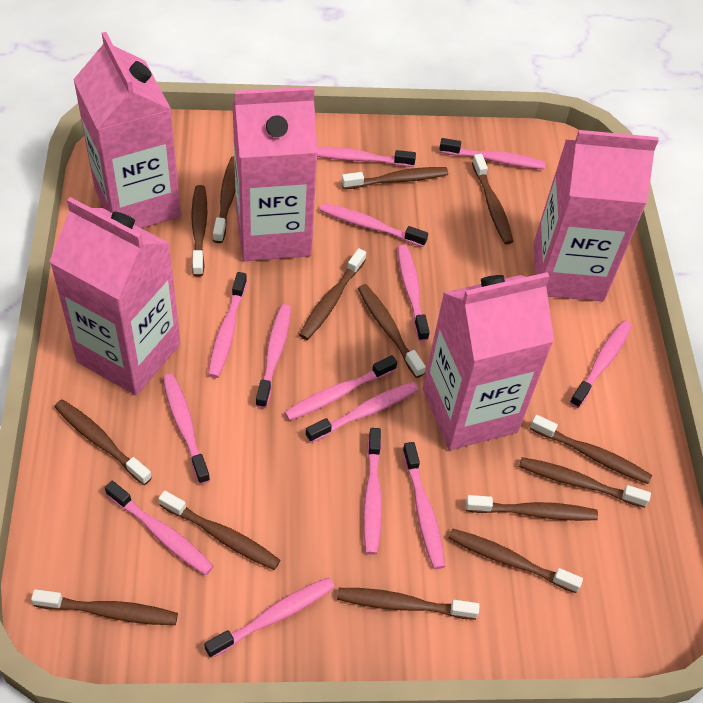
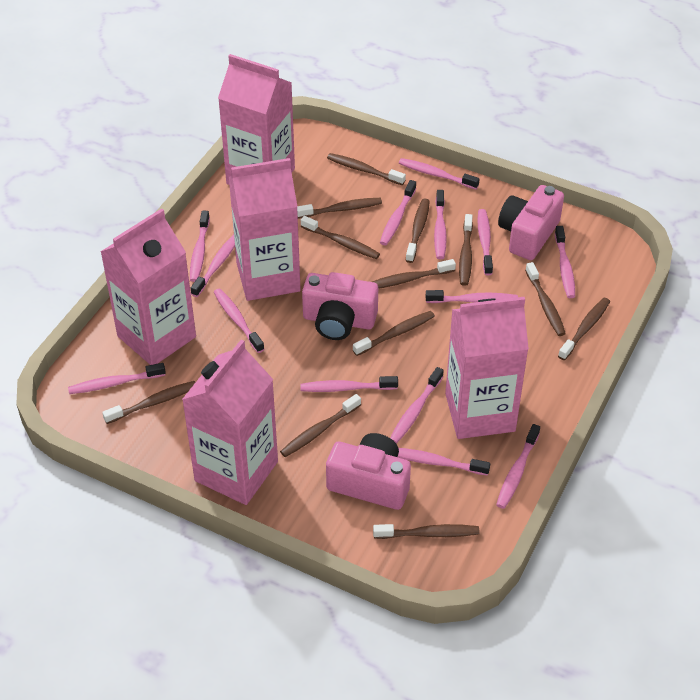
brown toothbrush: 14 -> 12
pink camera: 0 -> 3

